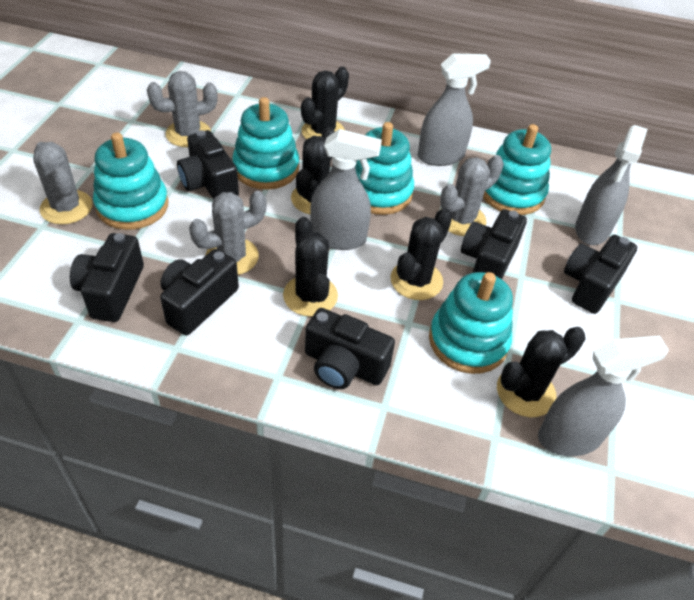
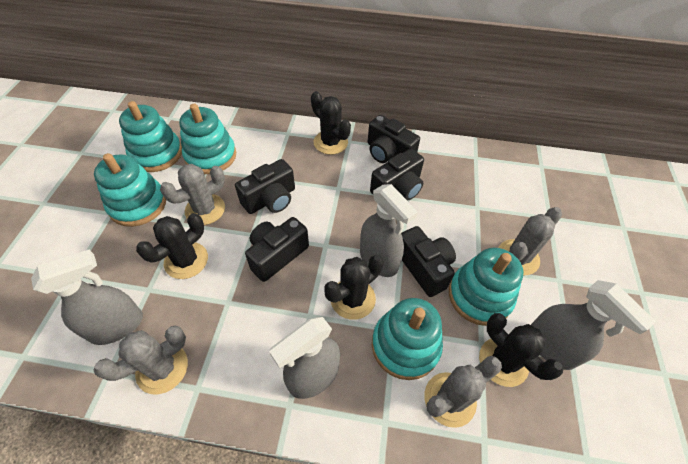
black cactus: 5 -> 4
black camera: 6 -> 5

